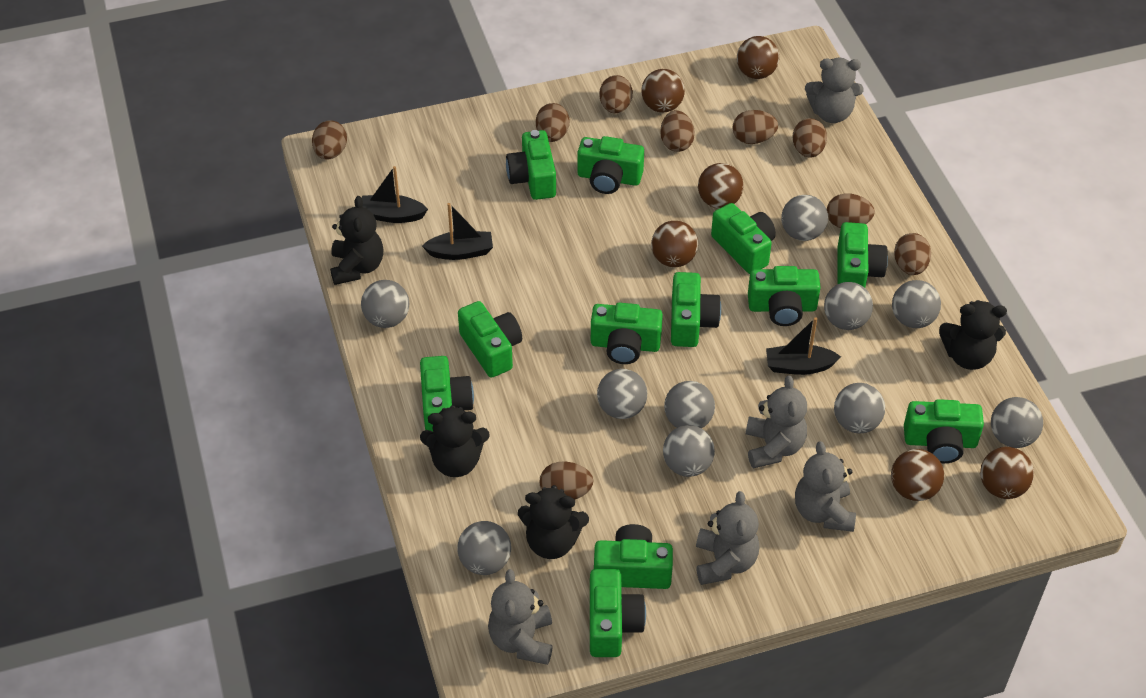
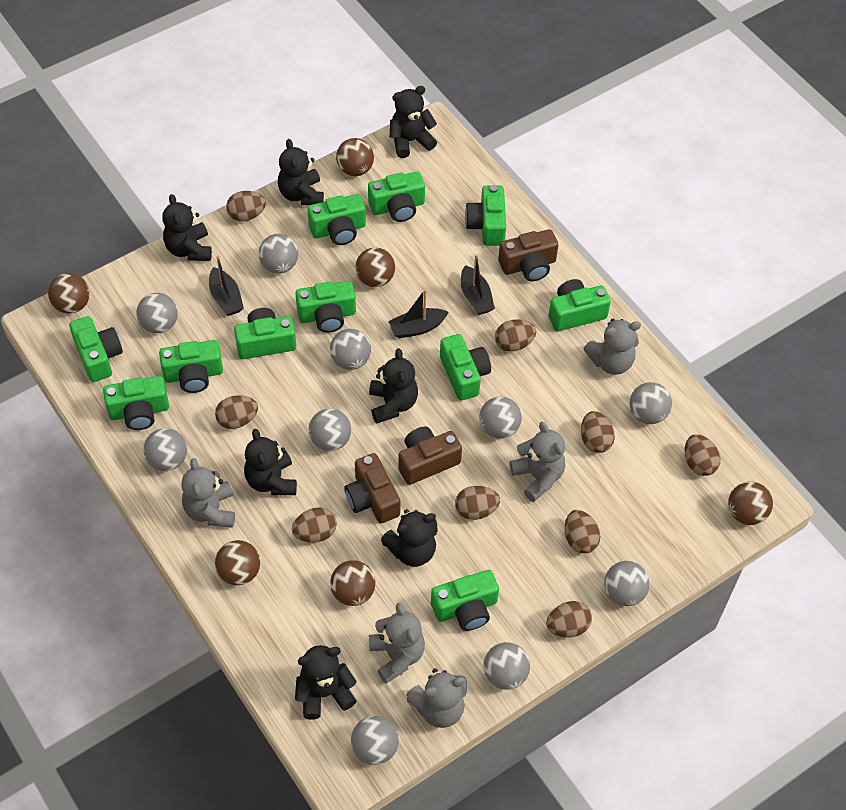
black teddy bear: 4 -> 7
brown camera: 0 -> 3
green camera: 12 -> 11

